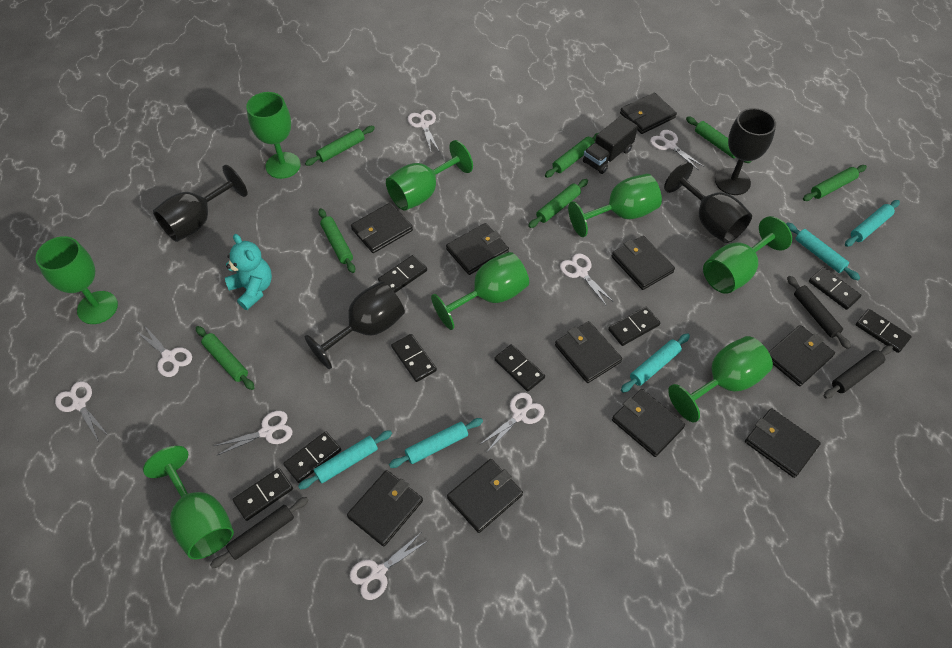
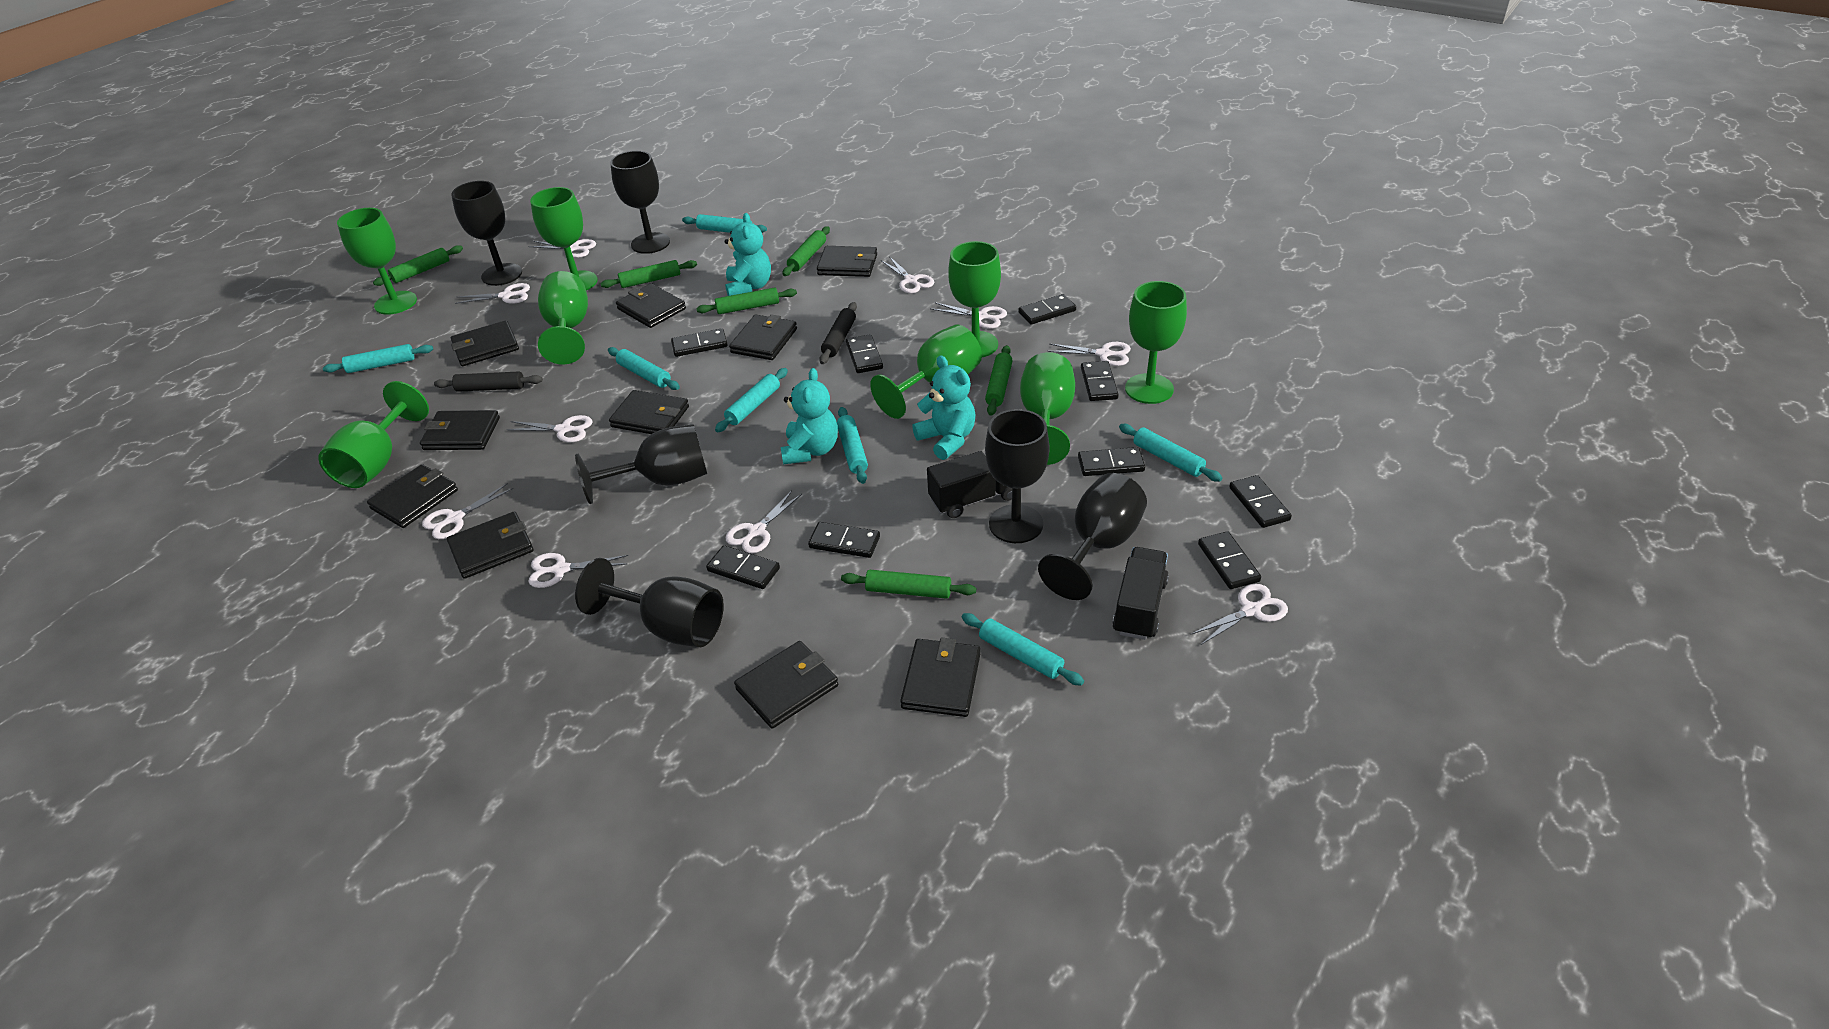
black domino: 8 -> 9
black goblet: 4 -> 6
black rolling pin: 3 -> 2
black truck: 1 -> 2
green rolling pin: 7 -> 6
turquoise rolling pin: 5 -> 7
turquoise teddy bear: 1 -> 3
white scissors: 8 -> 10

